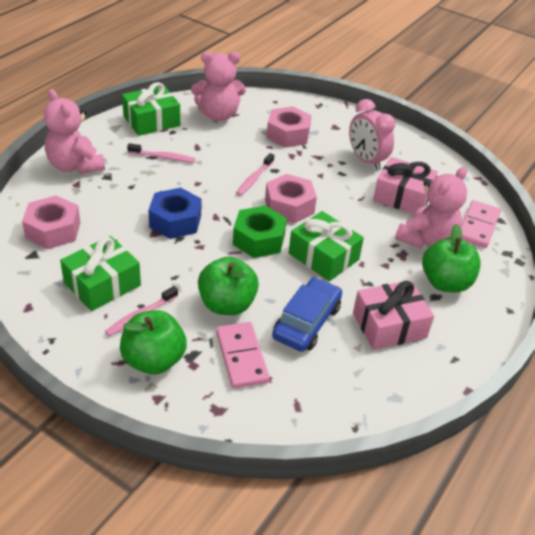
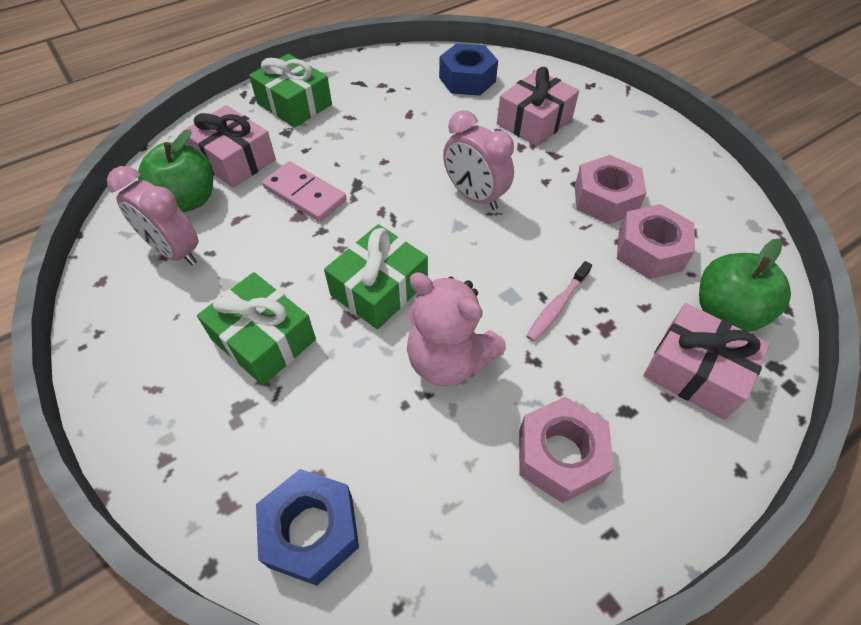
blue car: 1 -> 0
blue nut: 1 -> 2
green apple: 3 -> 2
green nut: 1 -> 0
pink clock: 1 -> 2
pink domino: 2 -> 1
pink gift: 2 -> 3
pink teddy bear: 3 -> 1
pink toothbrush: 3 -> 1

